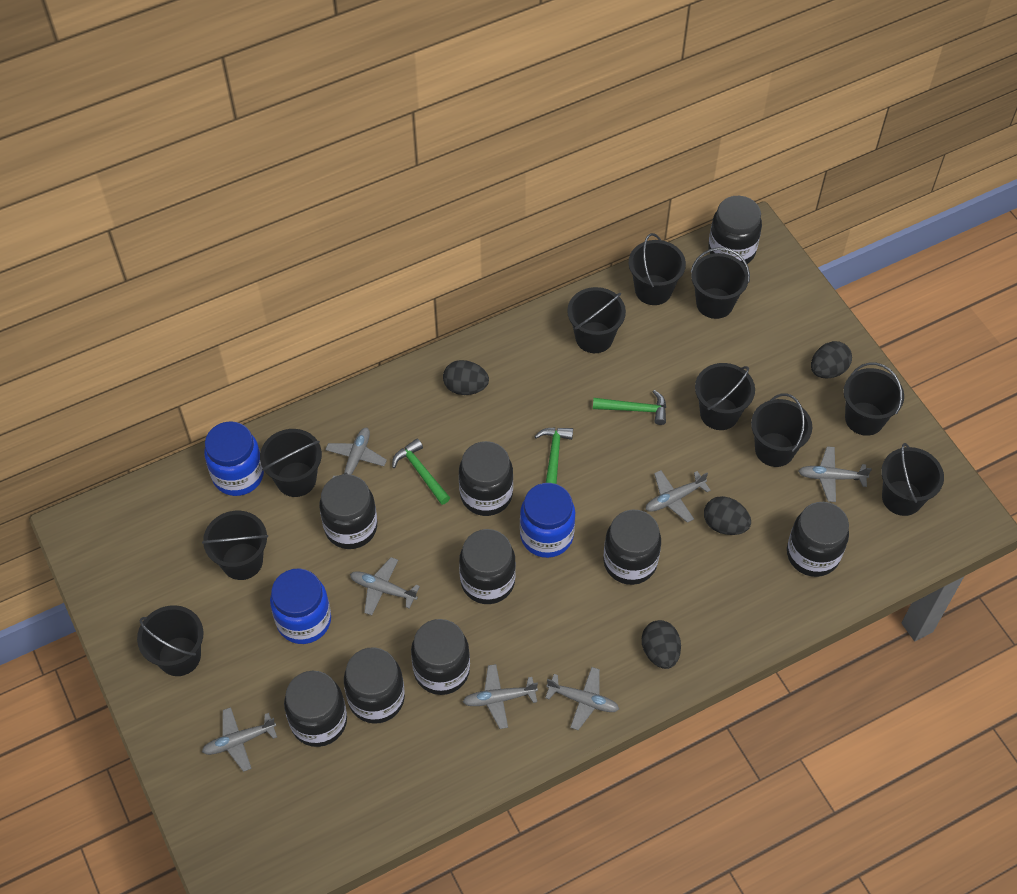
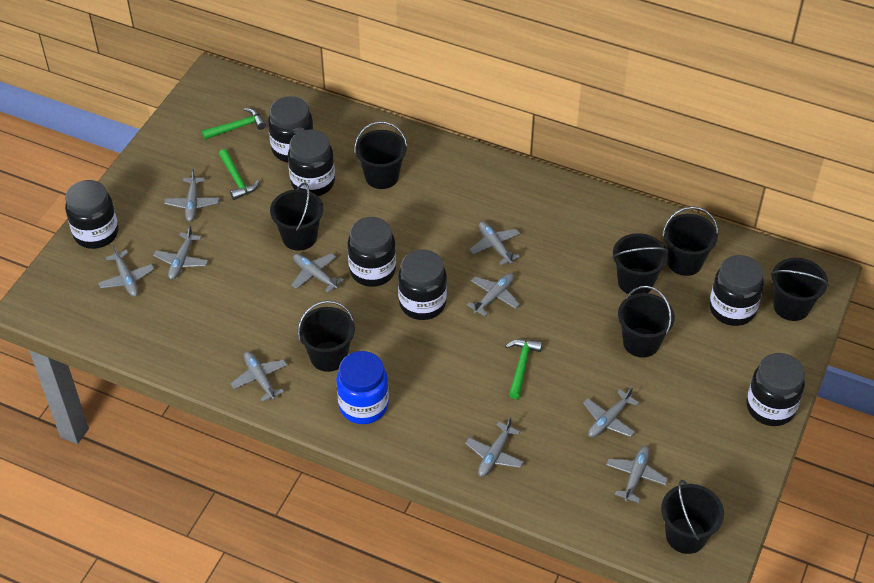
black bucket: 10 -> 8
black egg: 4 -> 0
black jar: 9 -> 7
blue jar: 3 -> 1
grey plane: 7 -> 10

